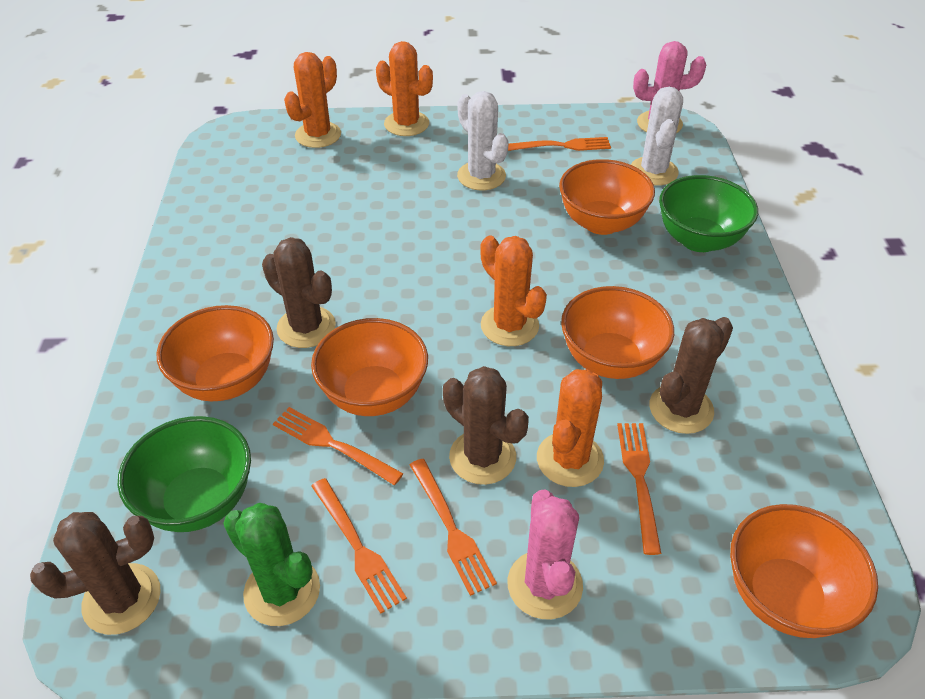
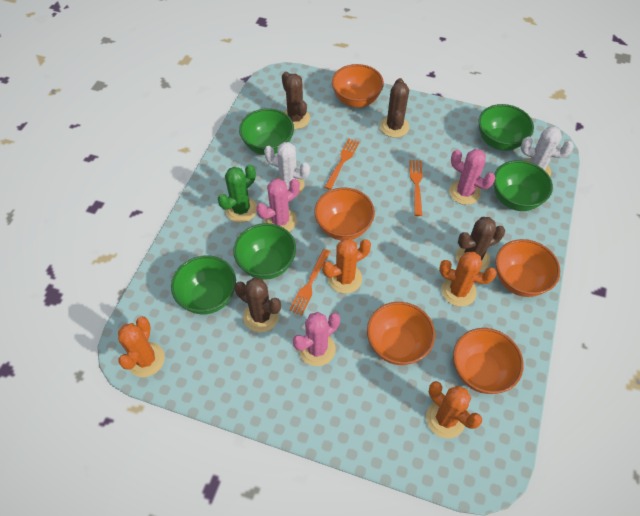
green bowl: 2 -> 5
orange fork: 5 -> 3
pink cactus: 2 -> 3

